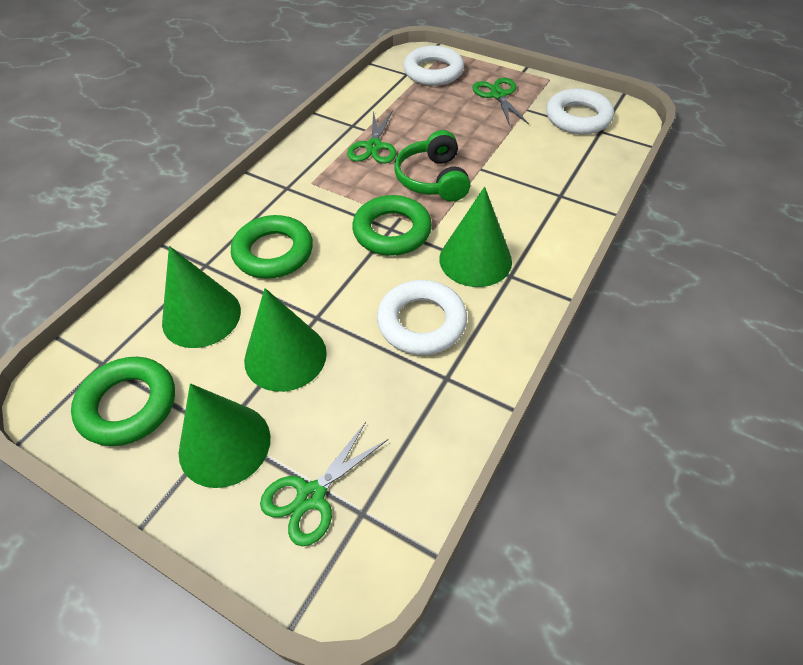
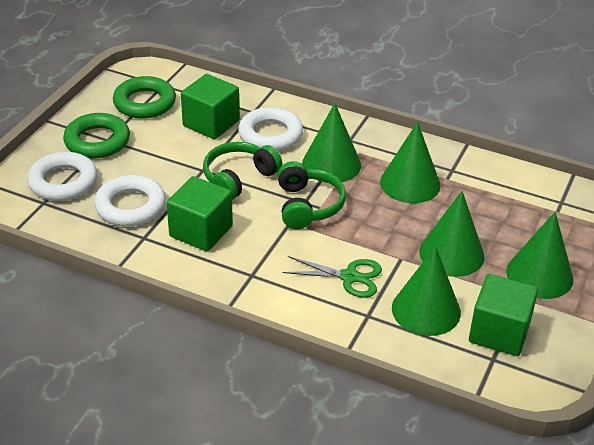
green cone: 4 -> 5
green cube: 0 -> 3
green headphones: 1 -> 2
green ring: 3 -> 2
green scissors: 3 -> 1

